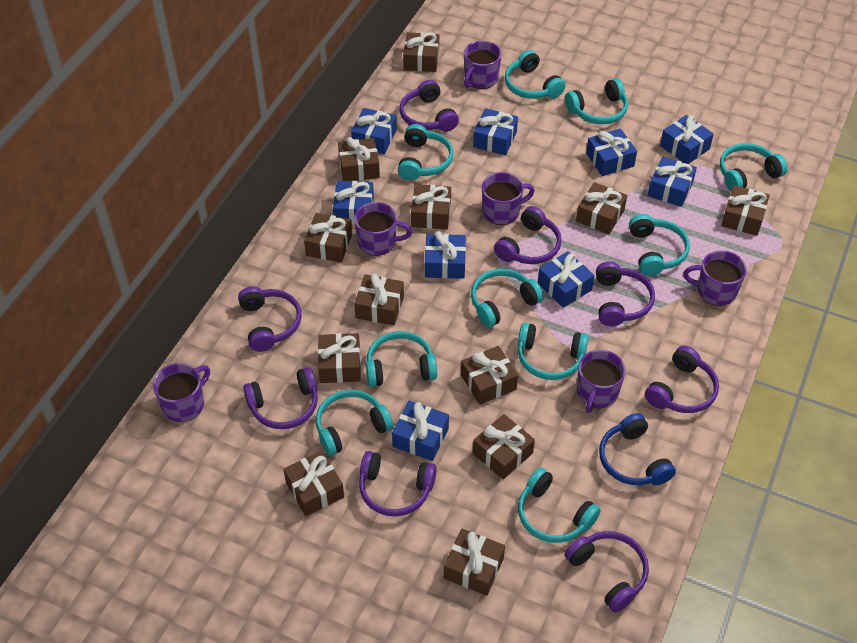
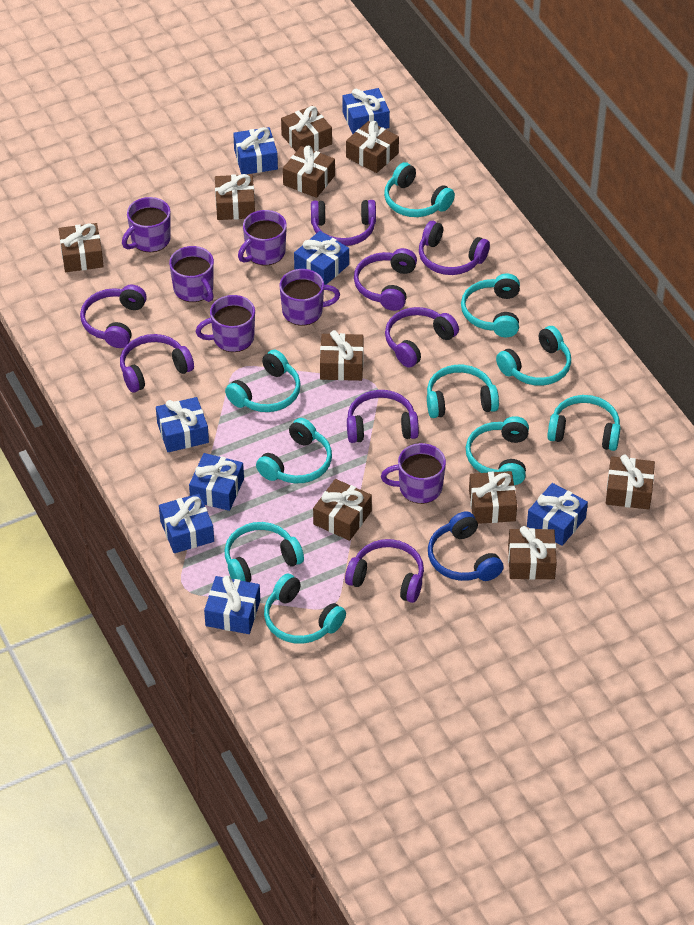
blue gift: 9 -> 8
brown gift: 12 -> 10

